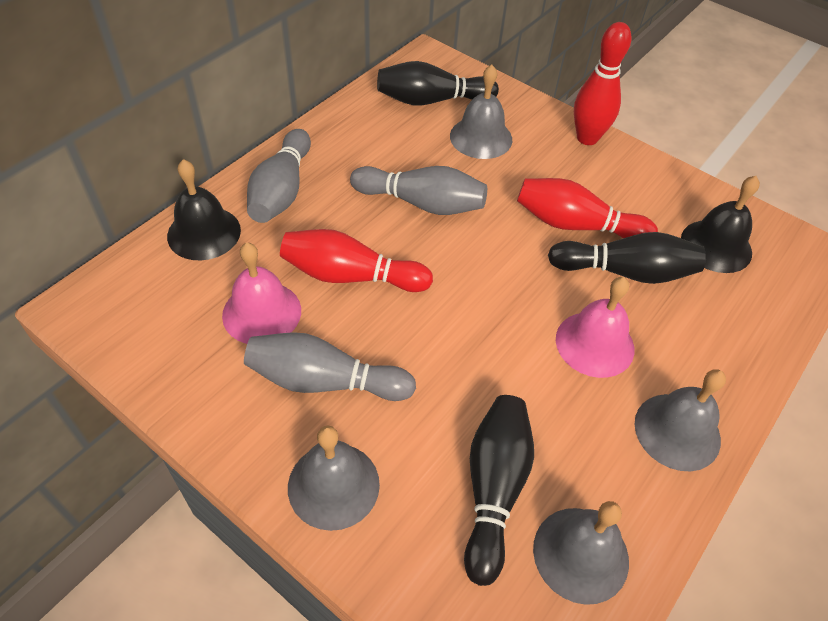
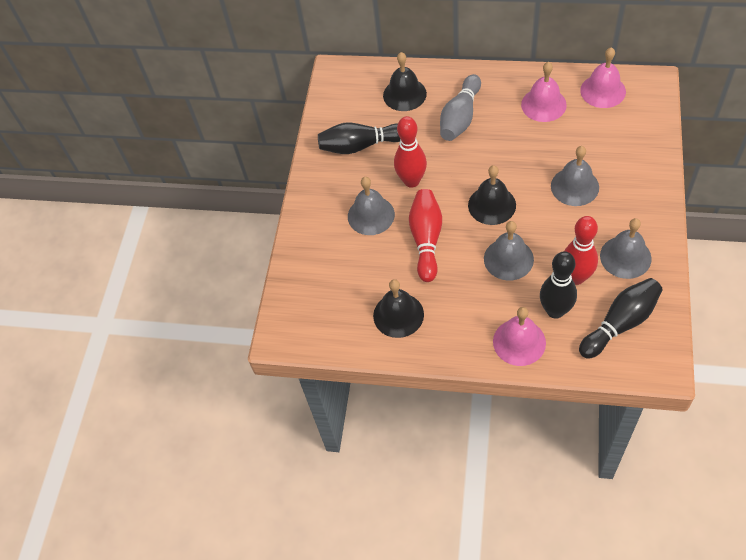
black bell: 2 -> 3
grey bowling pin: 3 -> 1
pink bell: 2 -> 3

